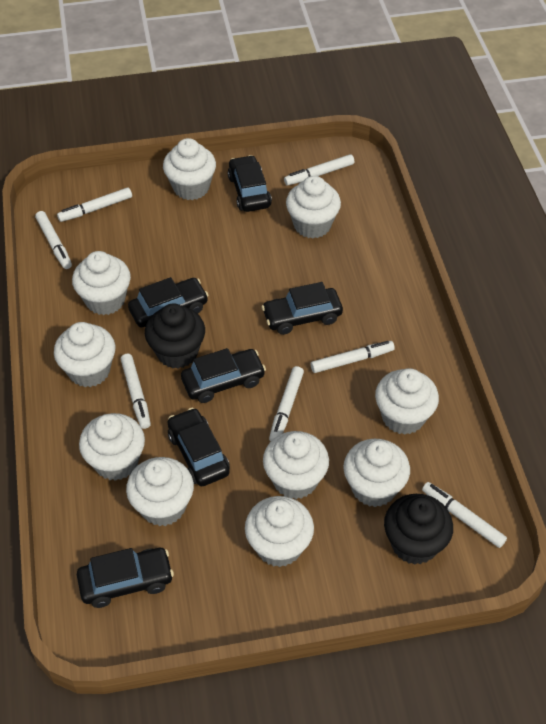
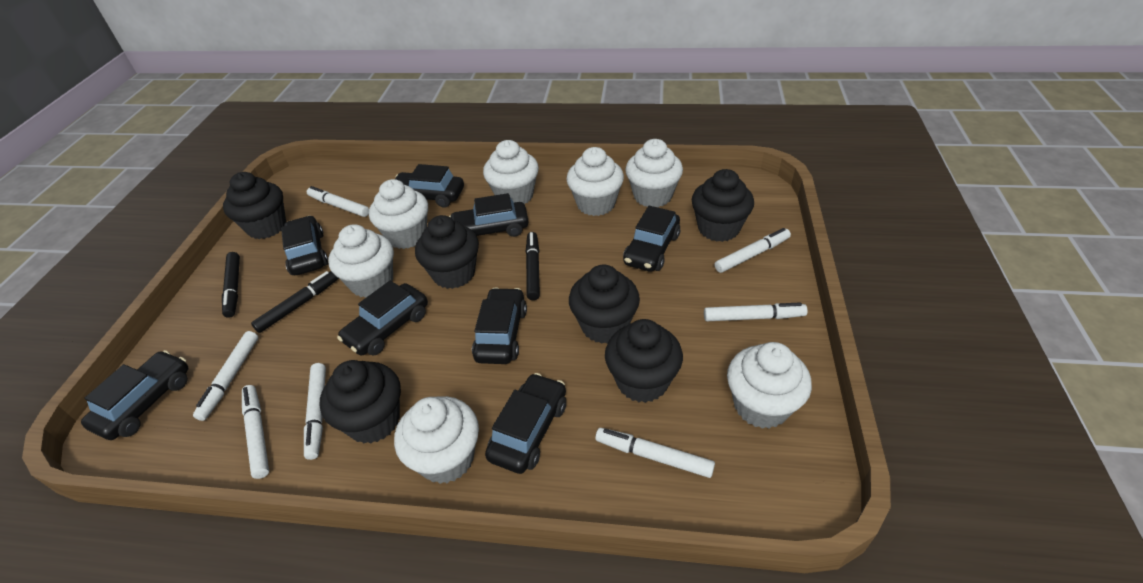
black car: 6 -> 8
black cupcake: 2 -> 6
black marker: 0 -> 3
white cupcake: 10 -> 7

